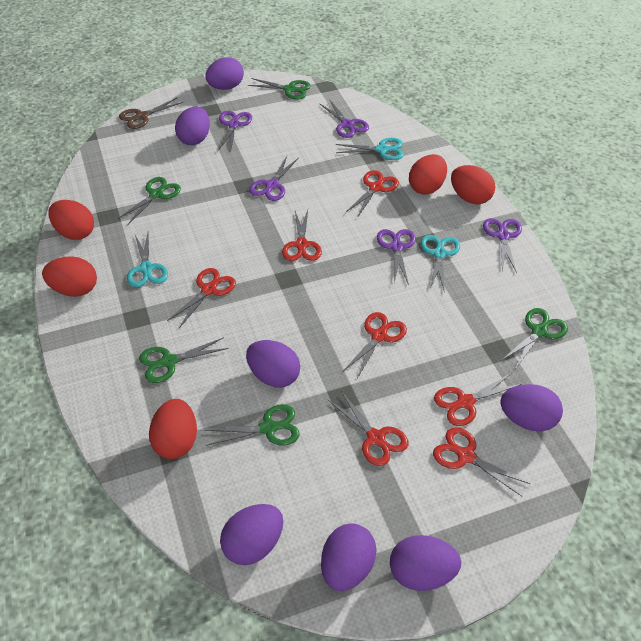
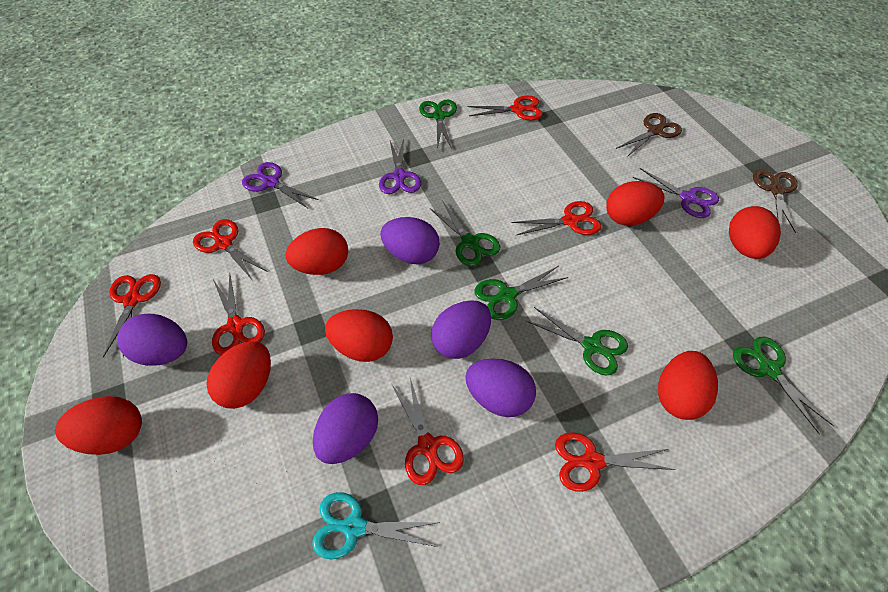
brown scissors: 1 -> 2
purple egg: 7 -> 5
purple scissors: 5 -> 3
red egg: 5 -> 7
turquoise scissors: 3 -> 1

